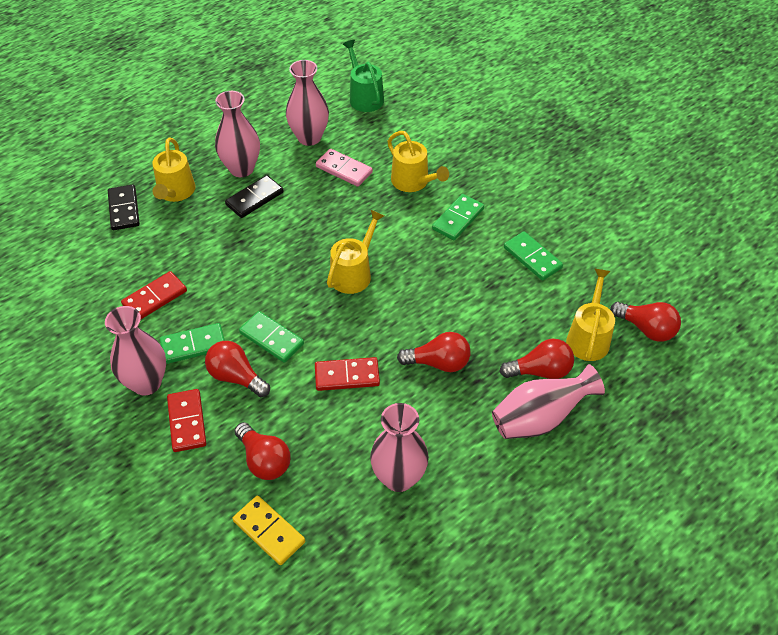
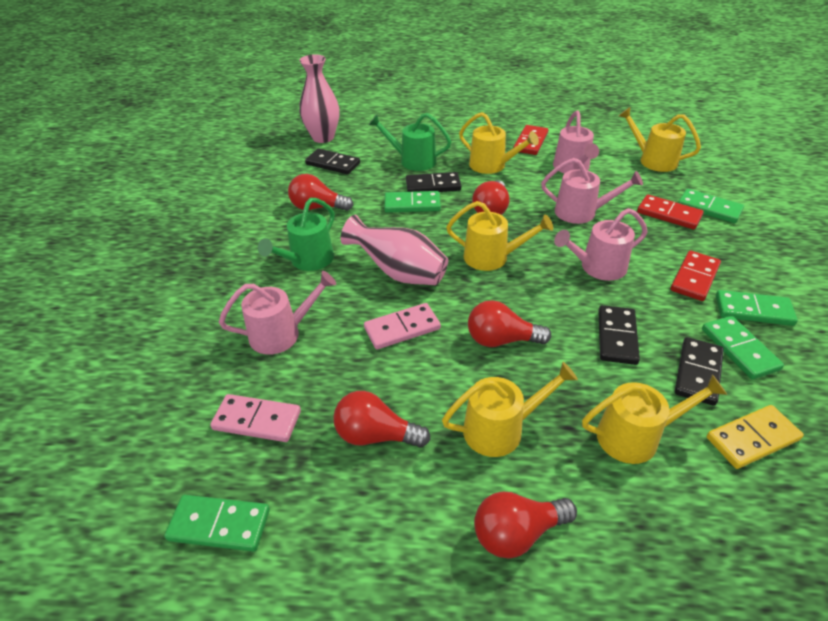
black domino: 2 -> 4
green domino: 4 -> 5
green watering can: 1 -> 2
pink domino: 1 -> 2
pink vase: 5 -> 2
pink watering can: 0 -> 4
yellow watering can: 4 -> 5

